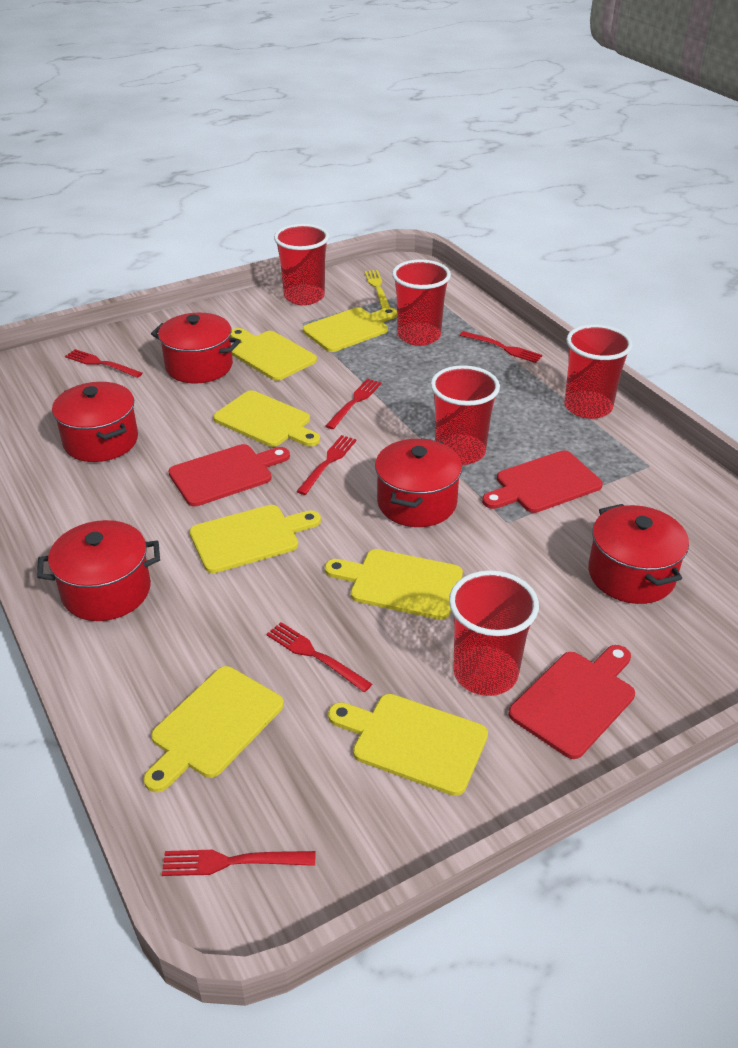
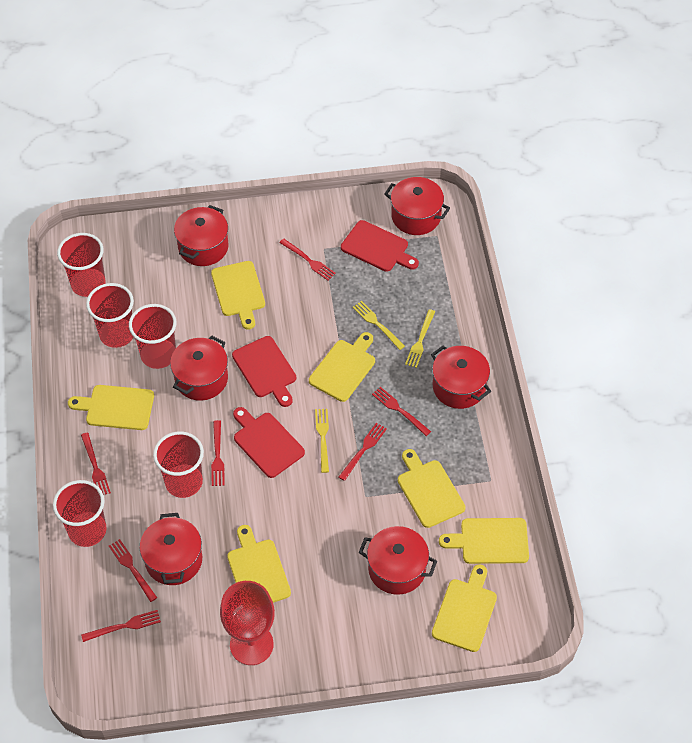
red fork: 6 -> 7
red goblet: 0 -> 1
red pot: 5 -> 6
yellow fork: 1 -> 3

